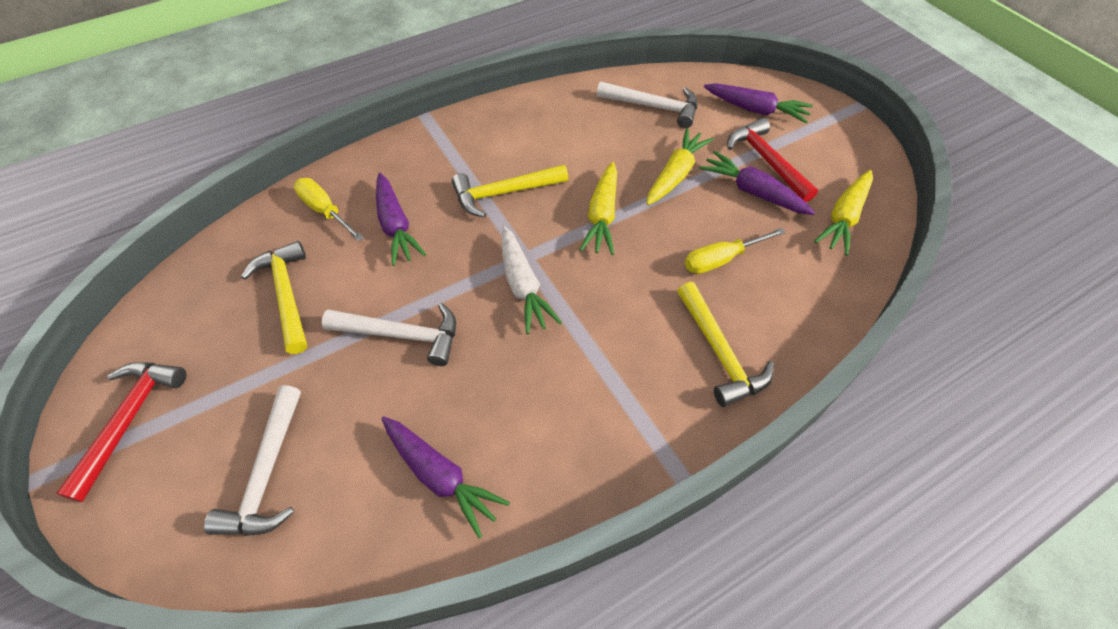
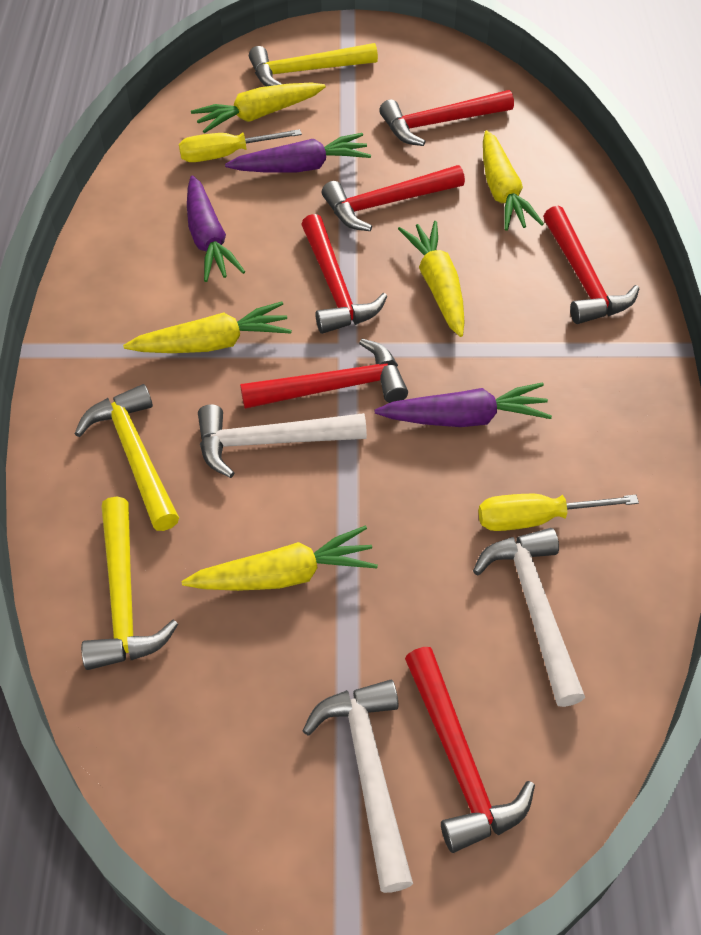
purple carrot: 4 -> 3
red hammer: 2 -> 6
white carrot: 1 -> 0
yellow carrot: 3 -> 5

